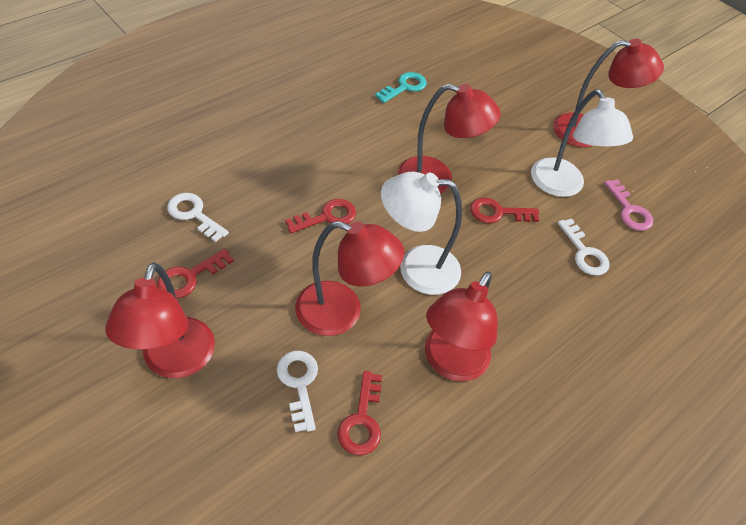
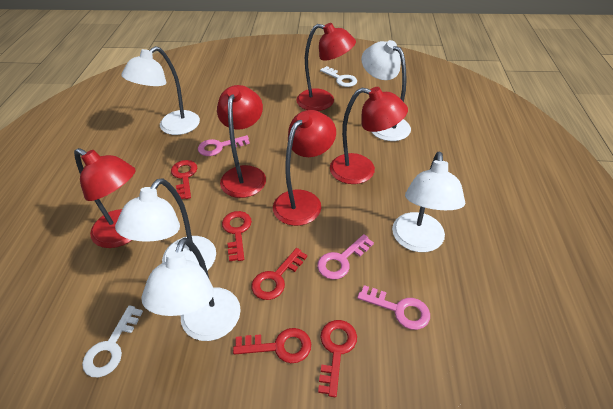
pink key: 1 -> 3
red key: 4 -> 5
turquoise key: 1 -> 0
white key: 3 -> 2
white lamp: 2 -> 5

